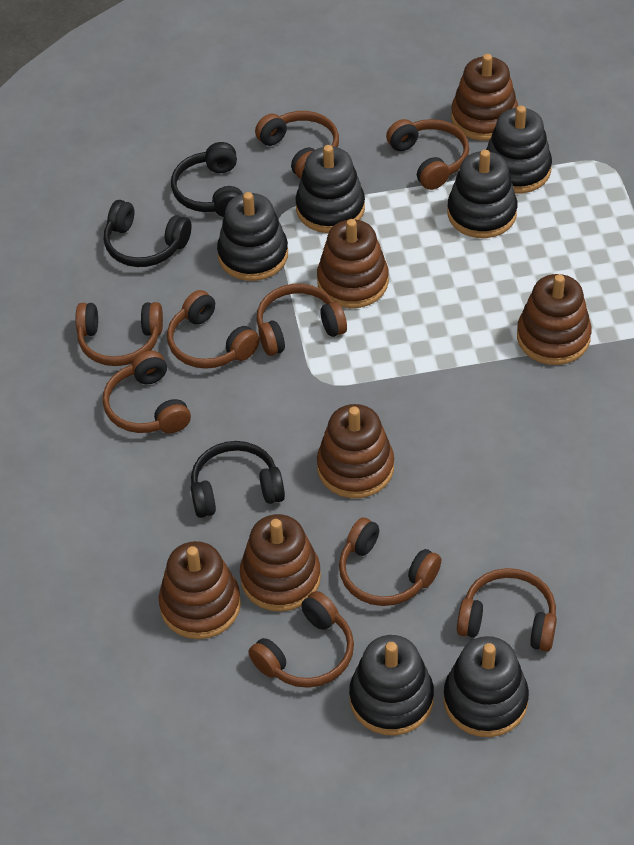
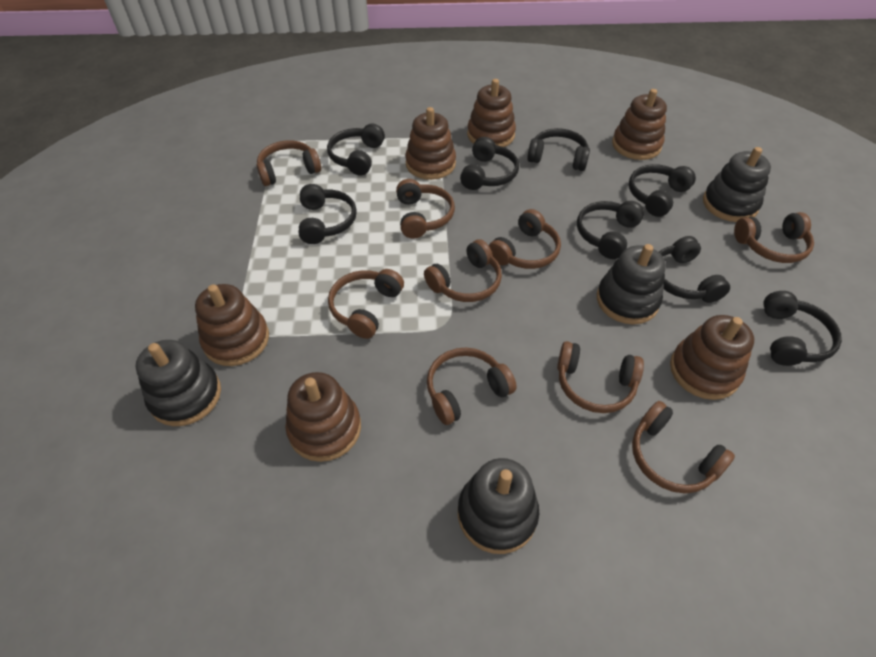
black headphones: 3 -> 8
black stacking toy: 6 -> 4

